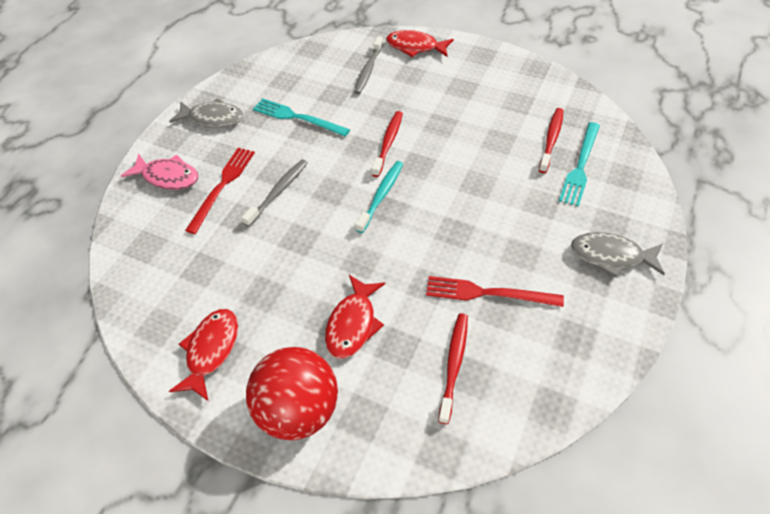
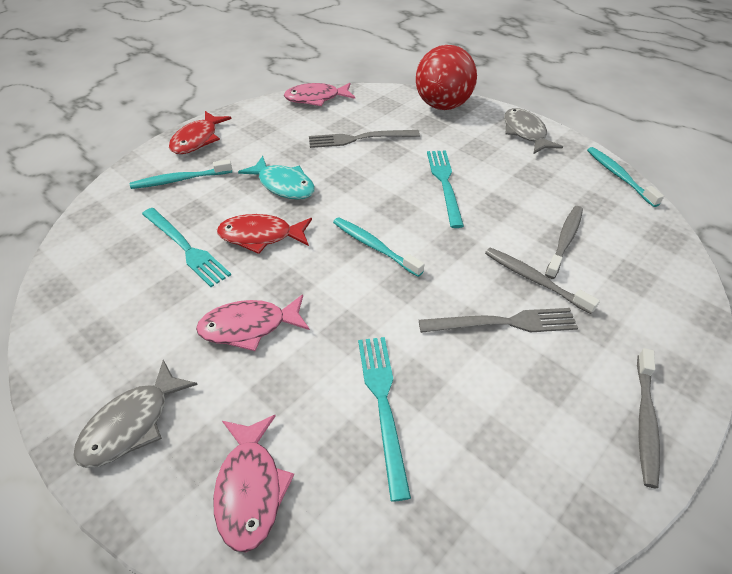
grey fork: 0 -> 2
grey toothbrush: 2 -> 3
pink fish: 1 -> 3
red fish: 3 -> 2
red fork: 2 -> 0
red toothbrush: 3 -> 0
turquoise fish: 0 -> 1
turquoise fork: 2 -> 3
turquoise toothbrush: 1 -> 3

